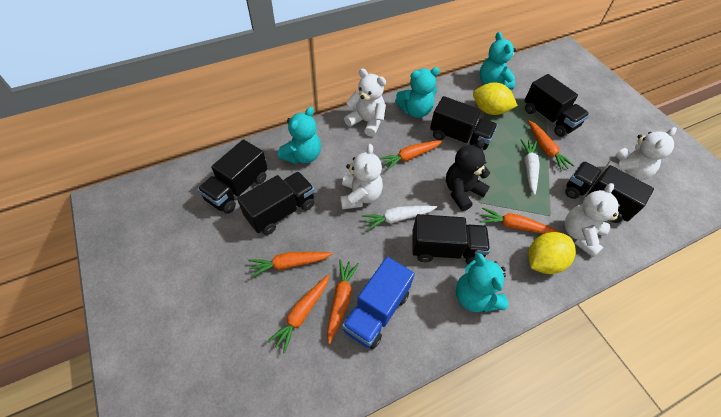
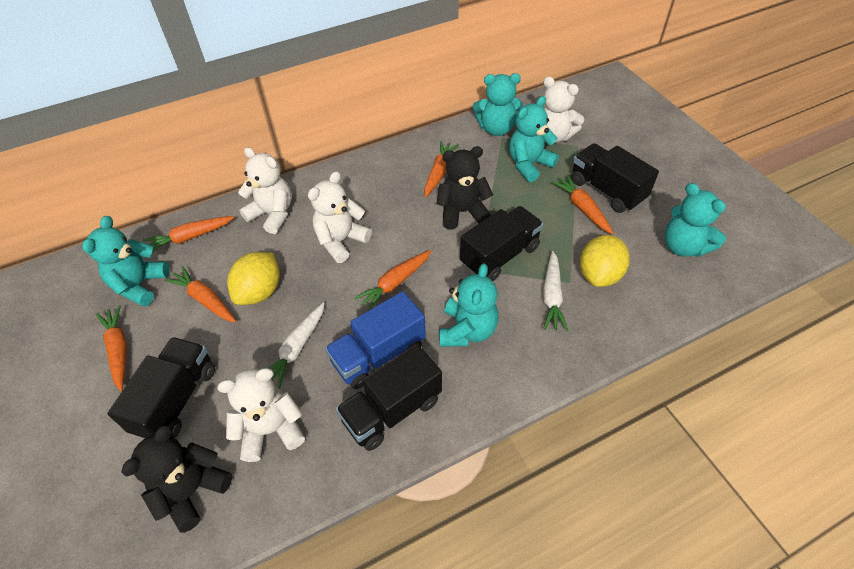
black teddy bear: 1 -> 2
black truck: 6 -> 4
turquoise teddy bear: 4 -> 5

